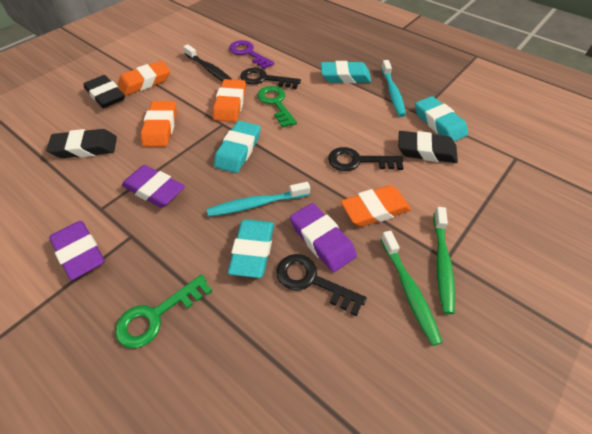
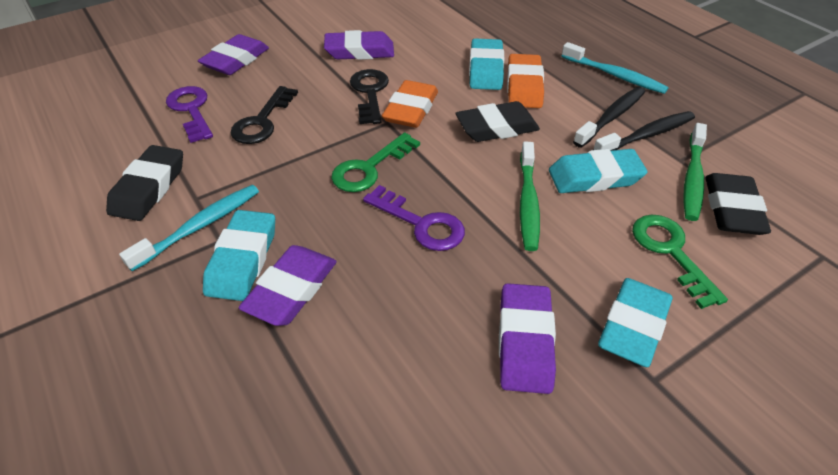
black key: 3 -> 2
black toothbrush: 1 -> 2
orange eraser: 4 -> 2
purple eraser: 3 -> 4
purple key: 1 -> 2

